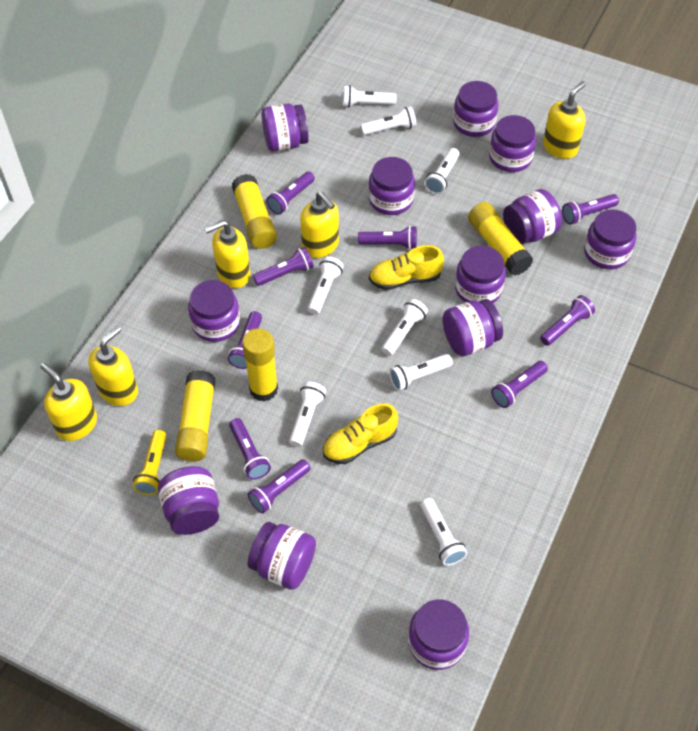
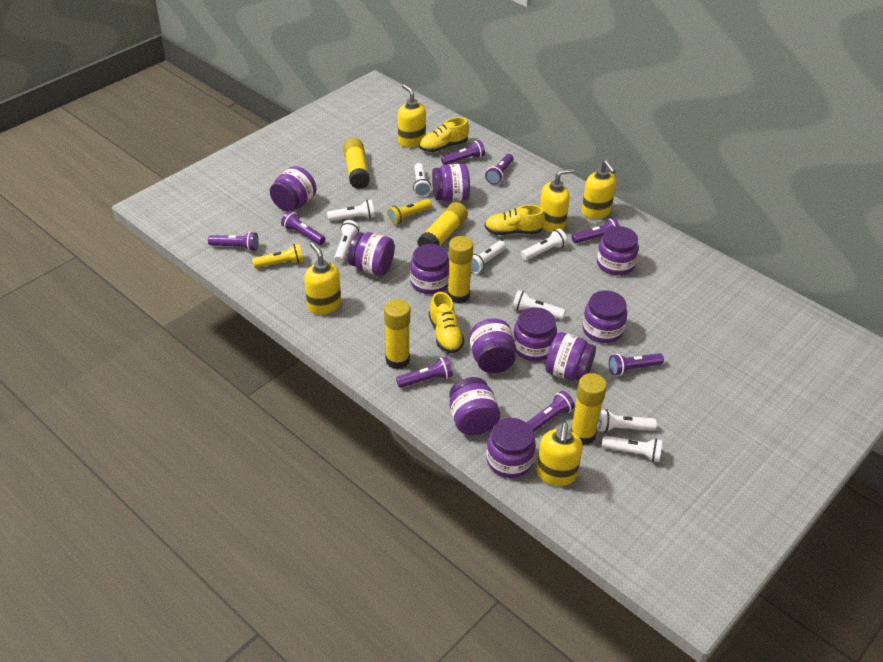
purple flashlight: 9 -> 8
purple jar: 12 -> 11
yellow flashlight: 1 -> 2
yellow glue stick: 4 -> 5
yellow shoe: 2 -> 3

